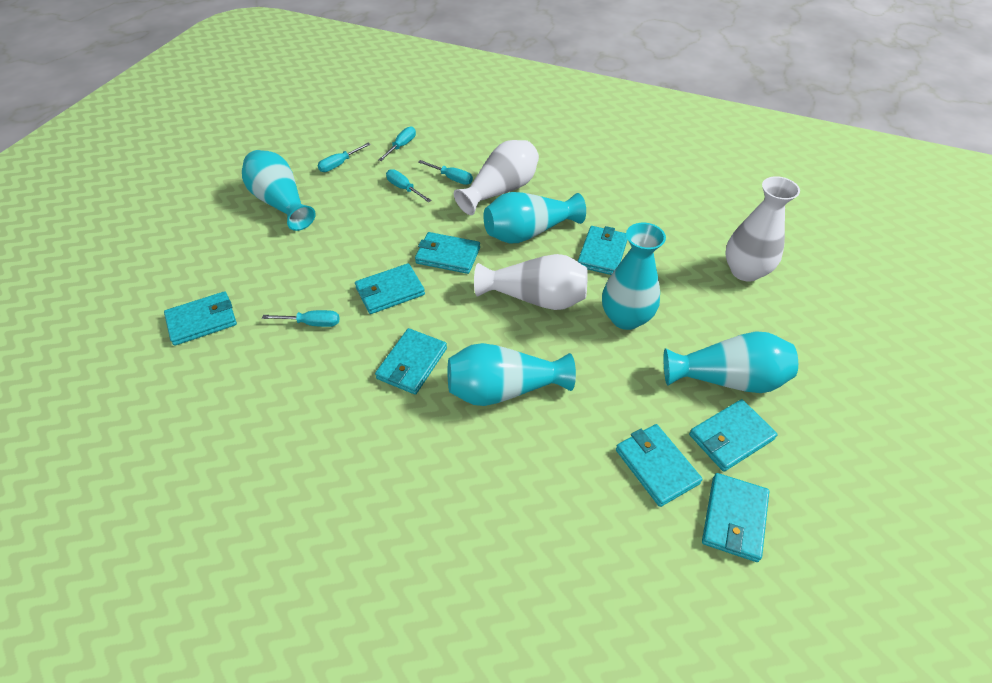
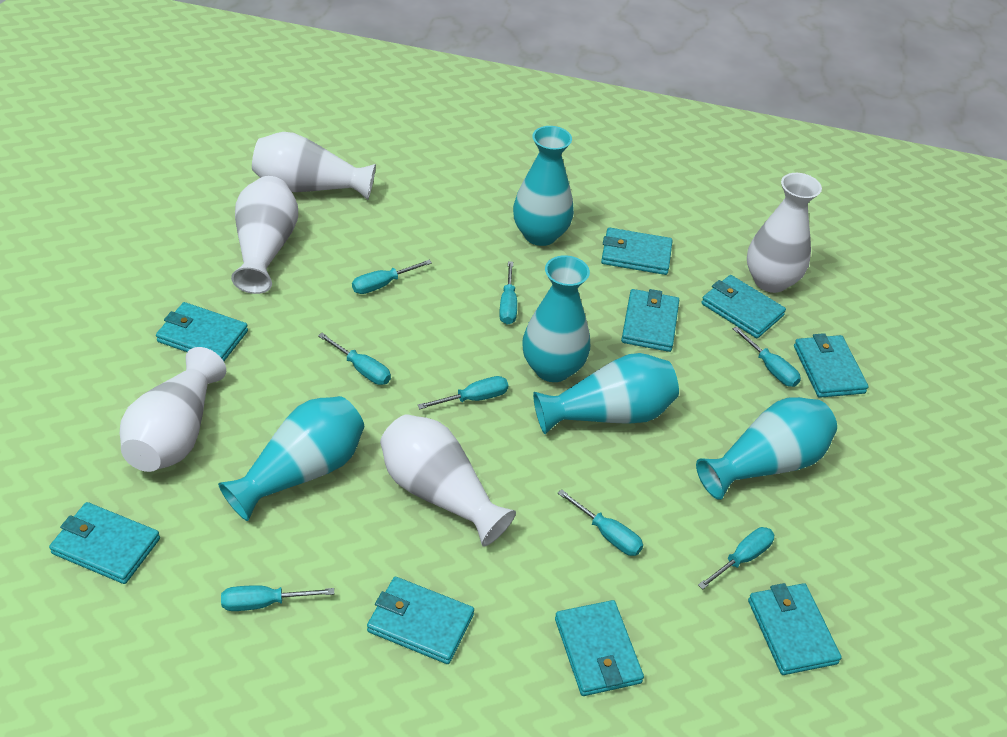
turquoise screwdriver: 5 -> 8
turquoise wallet: 8 -> 9
white vase: 3 -> 5

